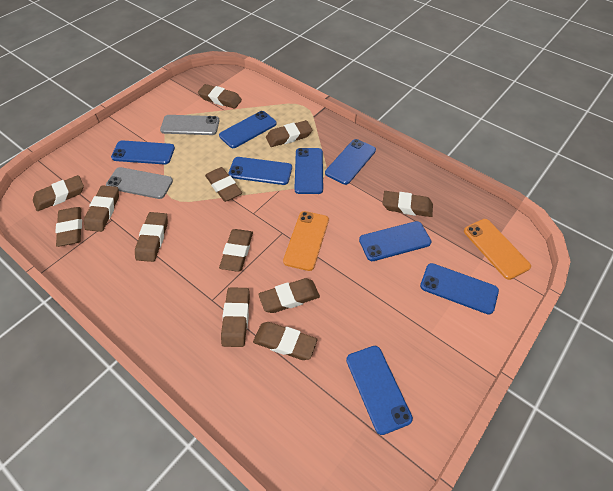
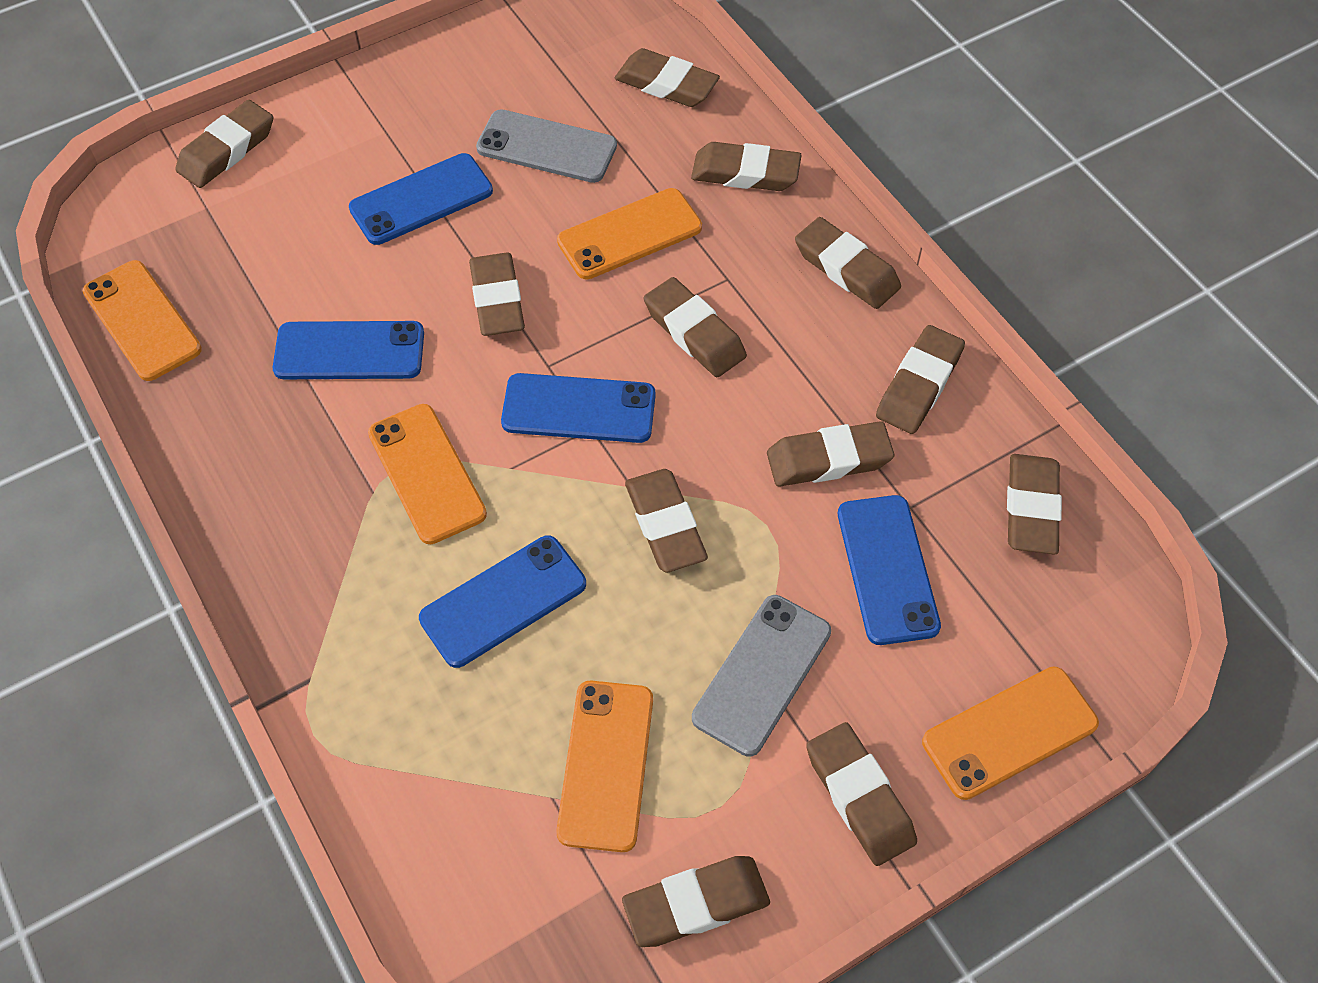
blue phone: 8 -> 5
orange phone: 2 -> 5

